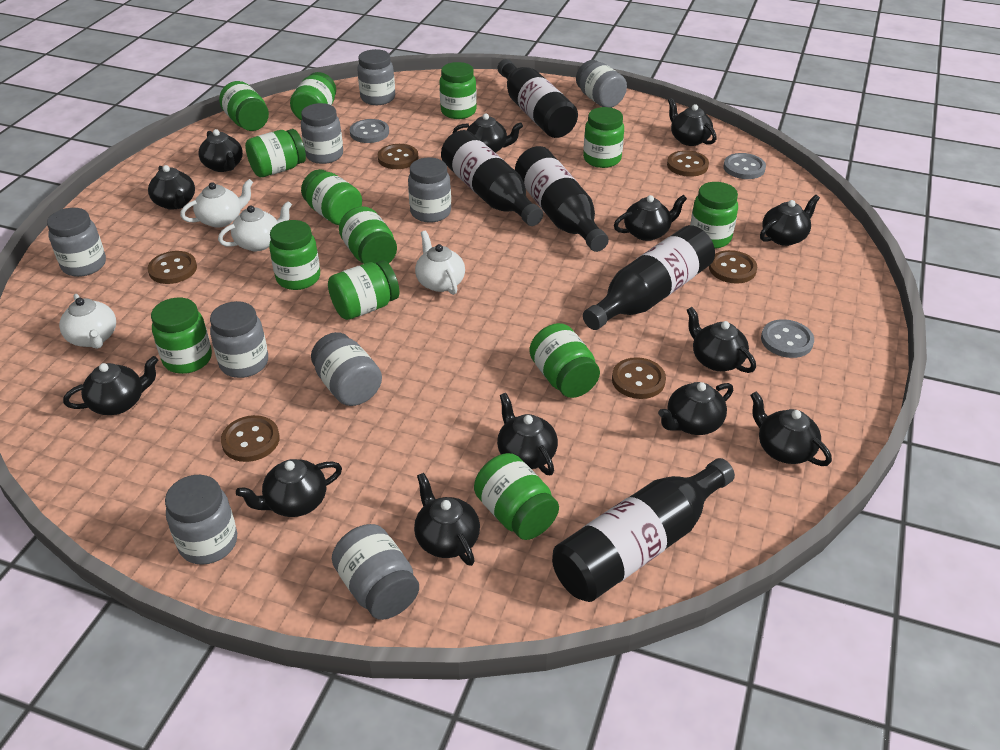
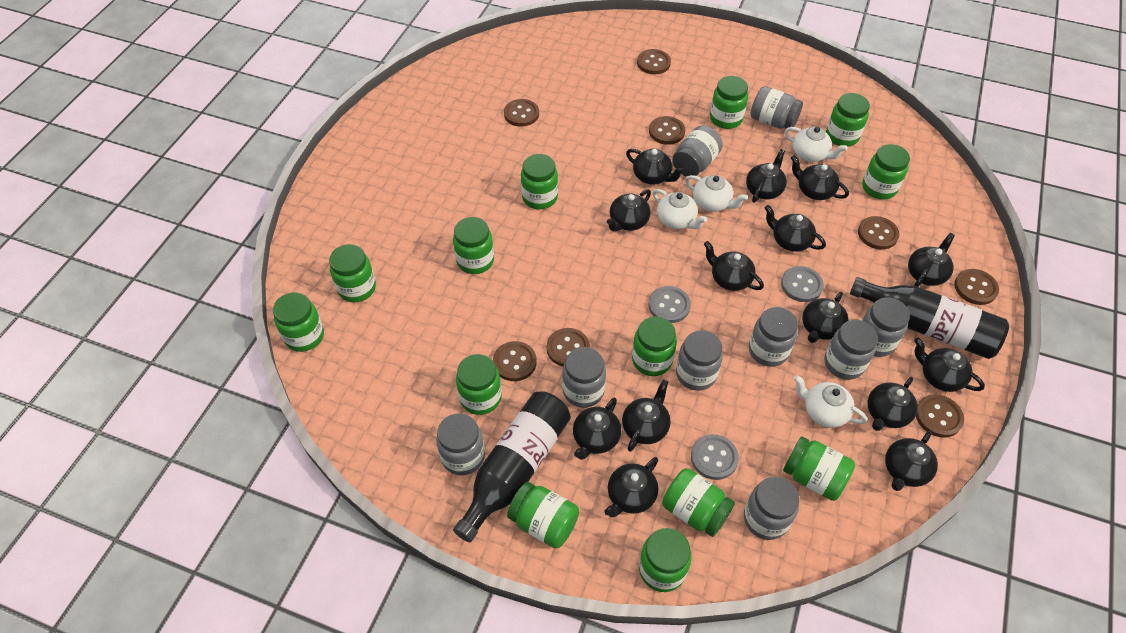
black bottle: 5 -> 2
black teapot: 13 -> 14
brown button: 6 -> 8

